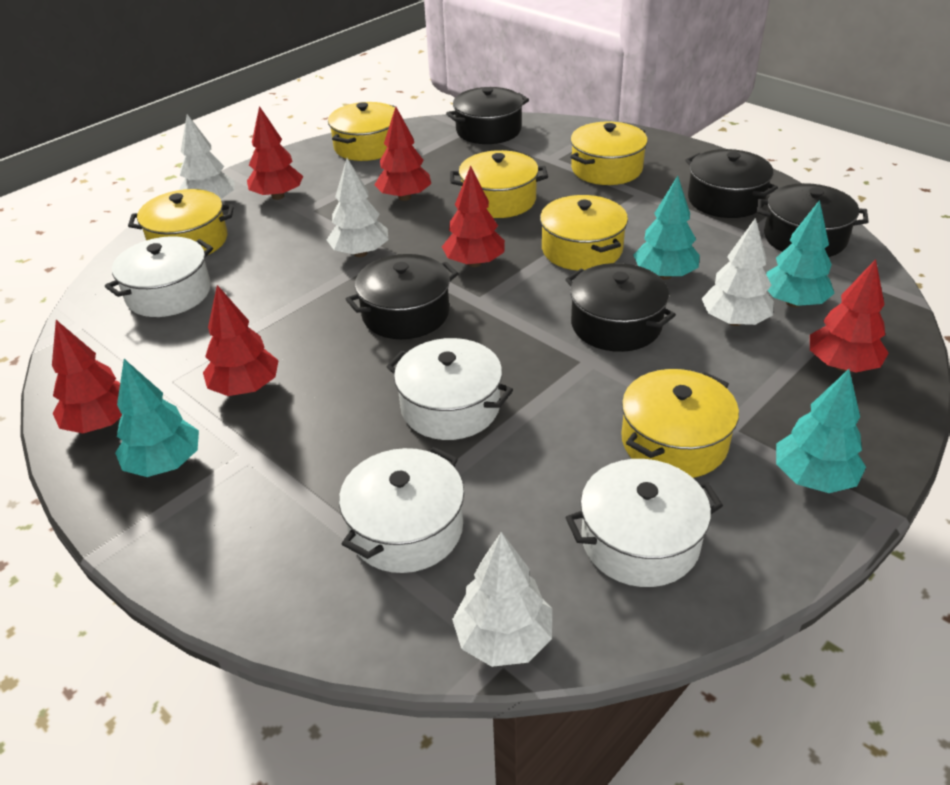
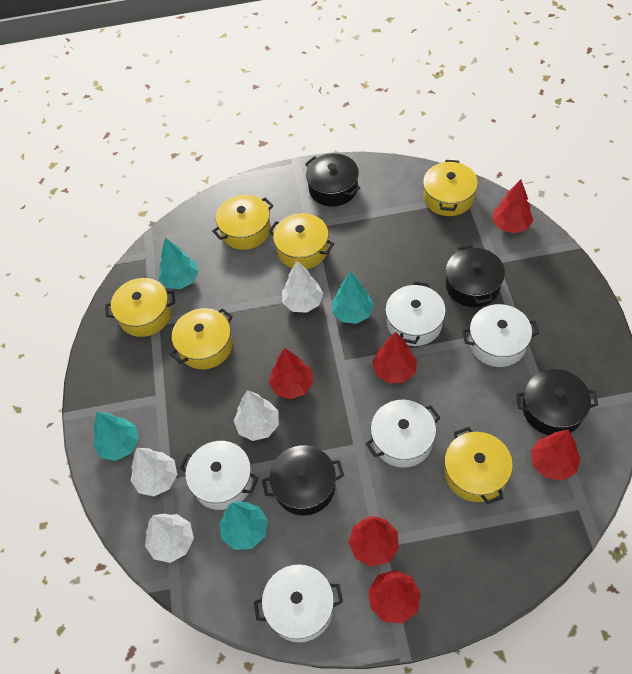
black pot: 5 -> 4
white pot: 4 -> 5

